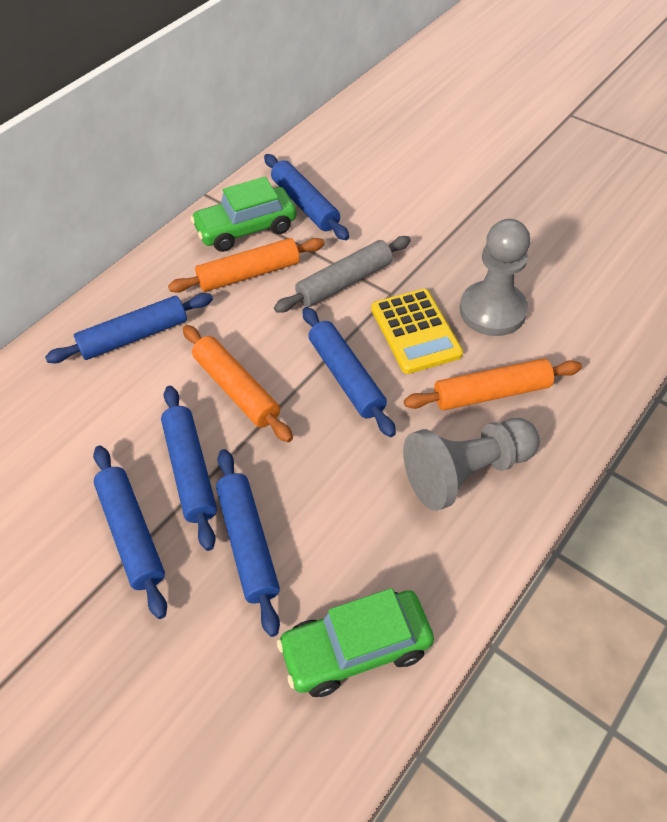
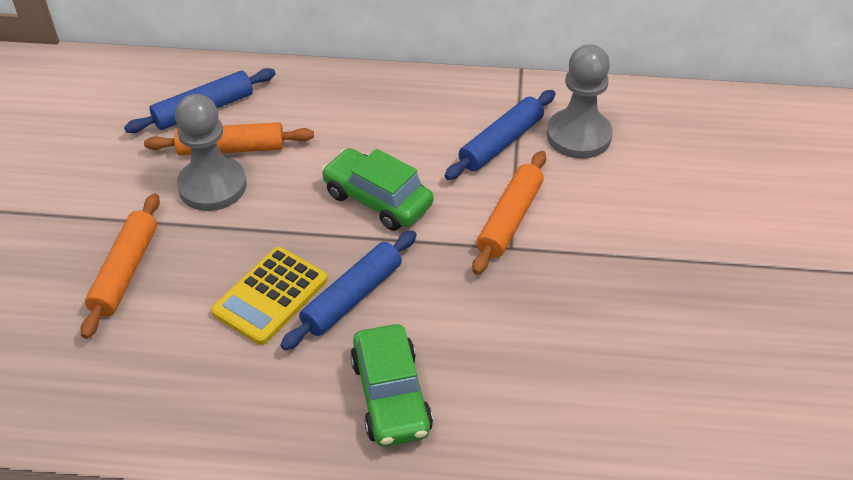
blue rolling pin: 6 -> 3
grey rolling pin: 1 -> 0

